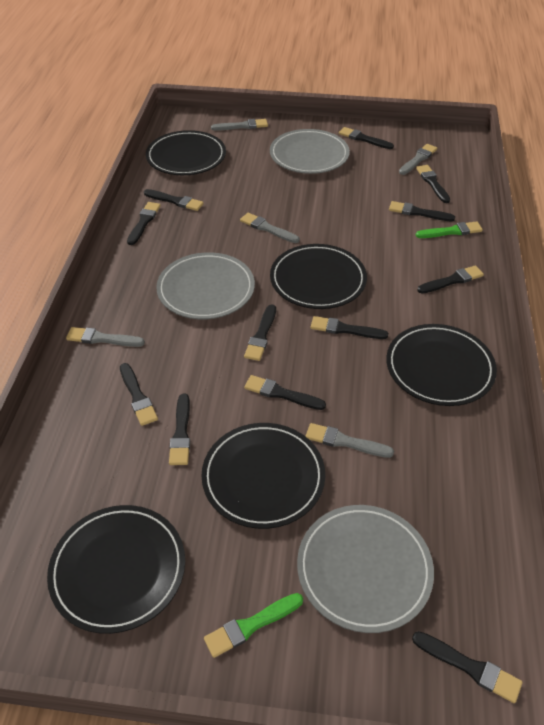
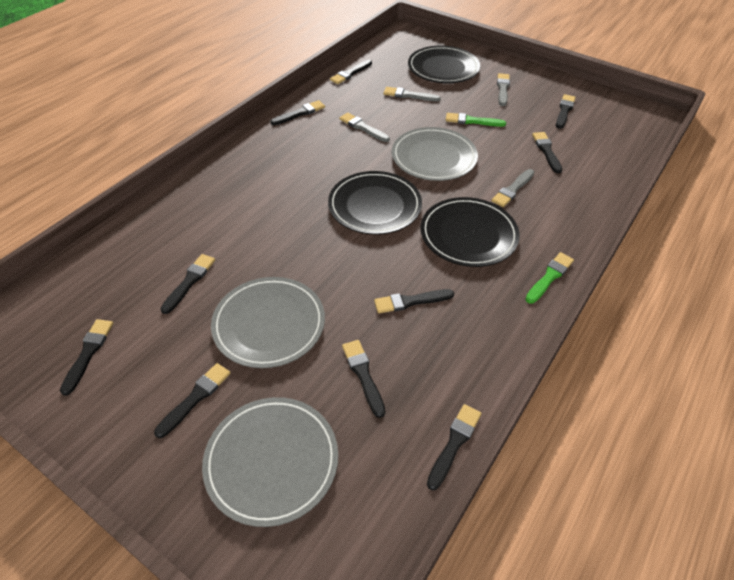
black brush: 12 -> 10
black plate: 5 -> 3
grey brush: 5 -> 4

